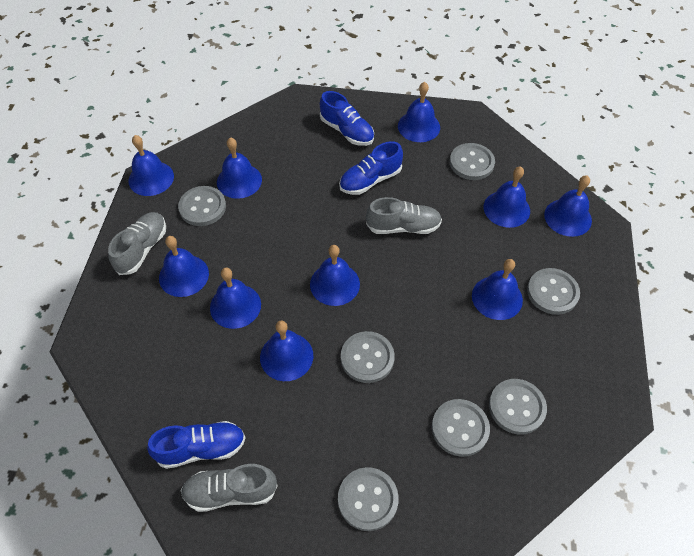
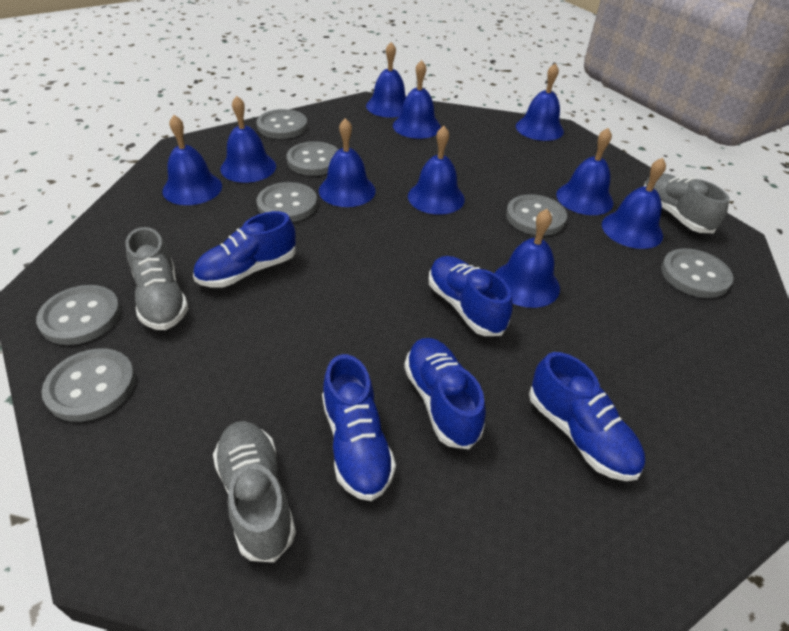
blue shoe: 3 -> 5

